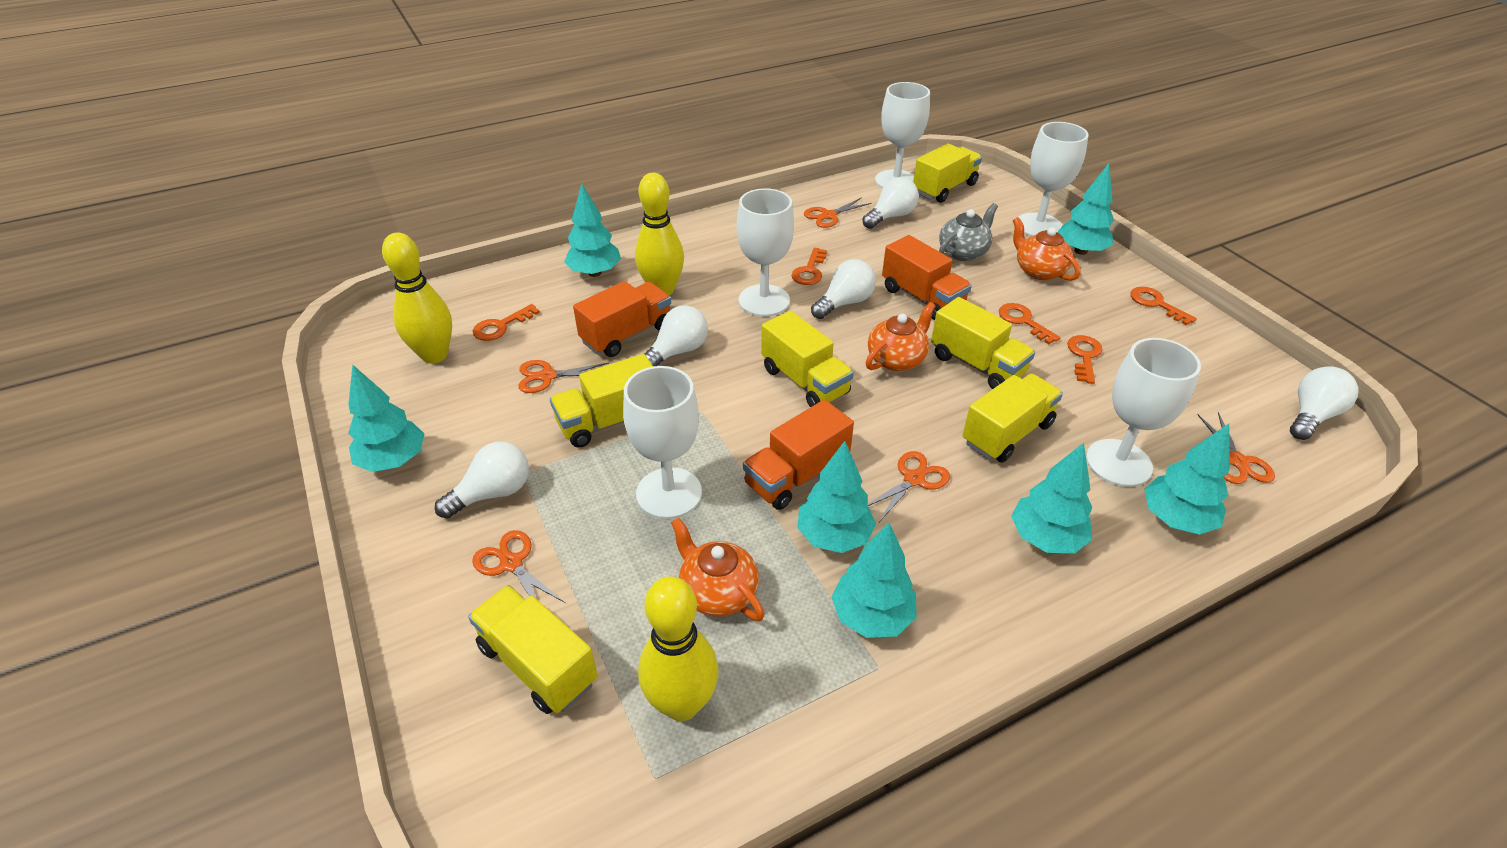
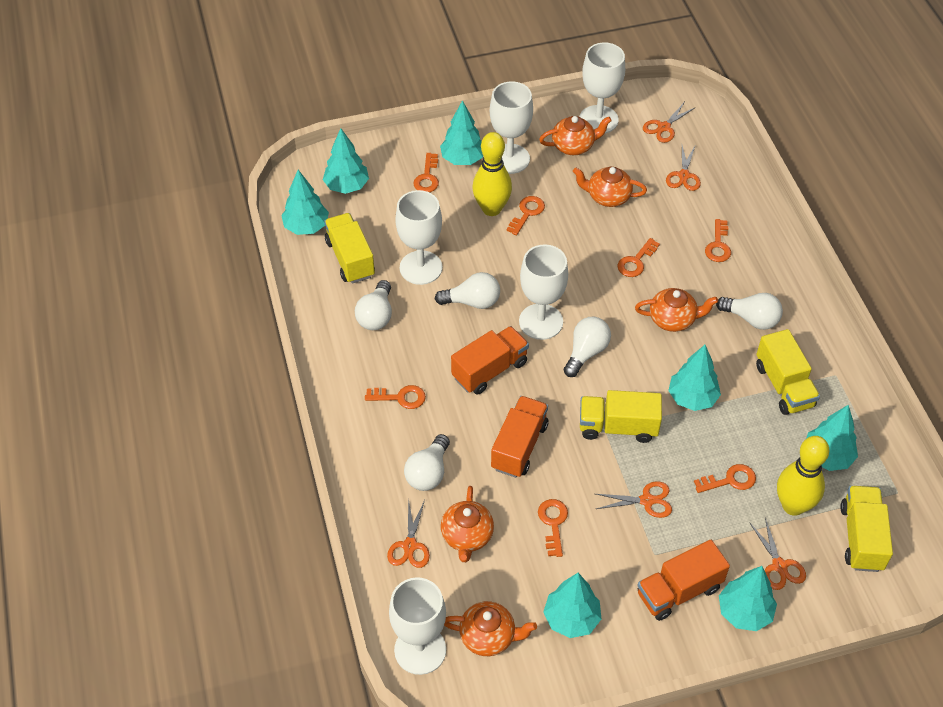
grey teapot: 1 -> 0
orange key: 5 -> 7
orange teapot: 3 -> 5
yellow bowling pin: 3 -> 2
yellow truck: 6 -> 4

